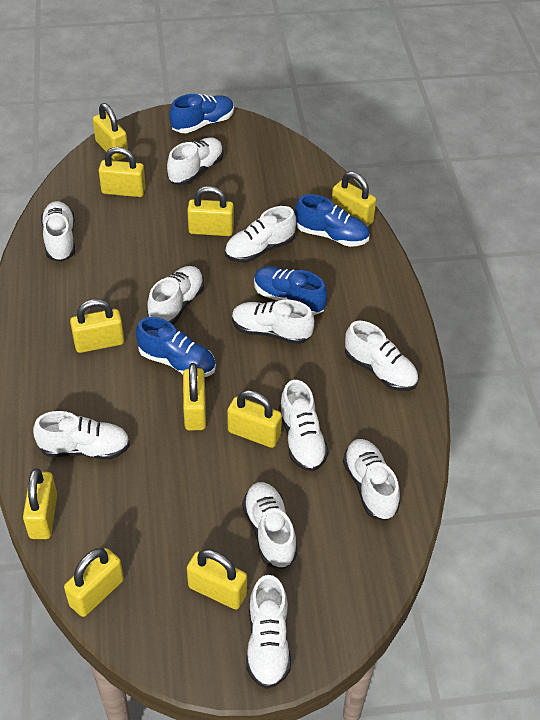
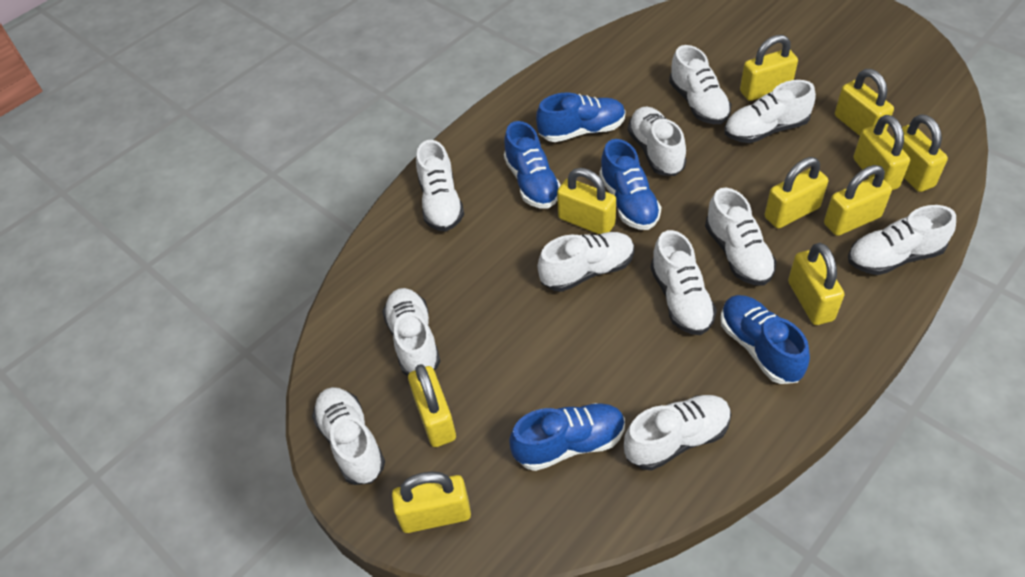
blue shoe: 4 -> 5

